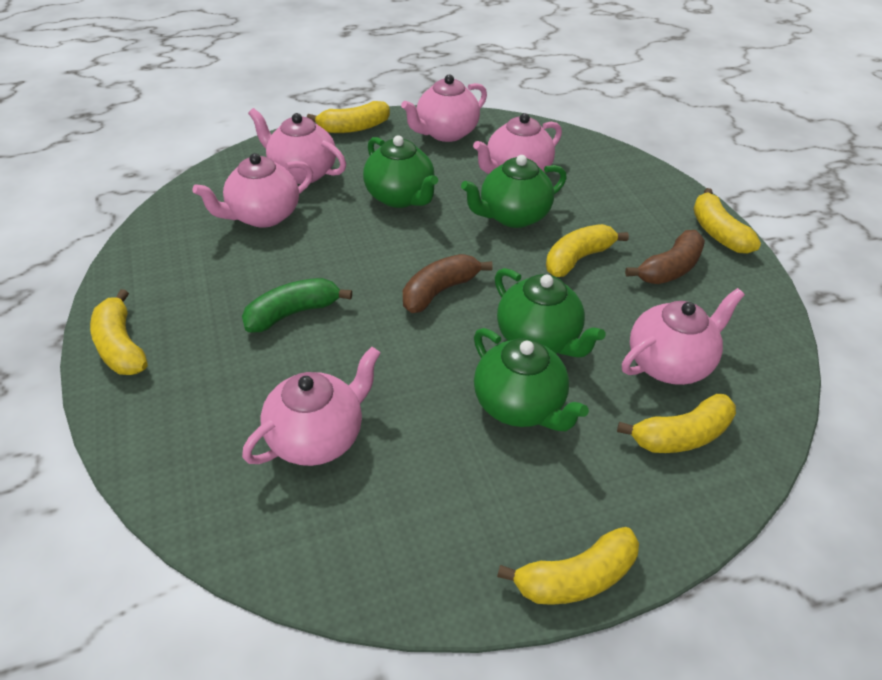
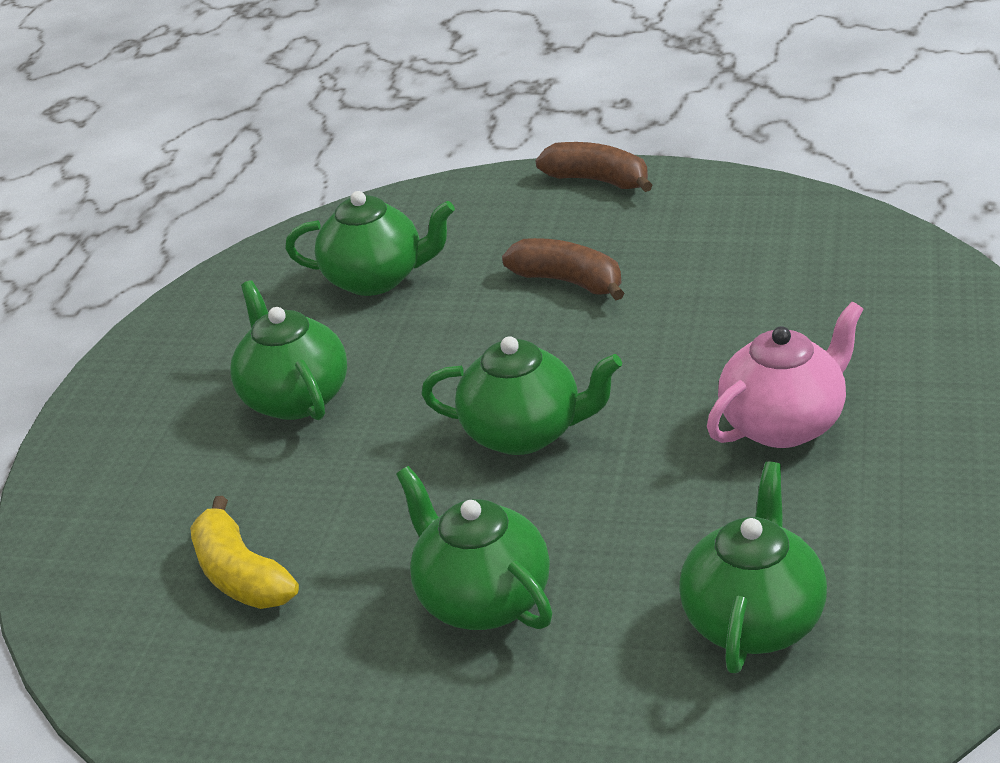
green banana: 1 -> 0
green teapot: 4 -> 5
pink teapot: 6 -> 1
yellow banana: 6 -> 1

